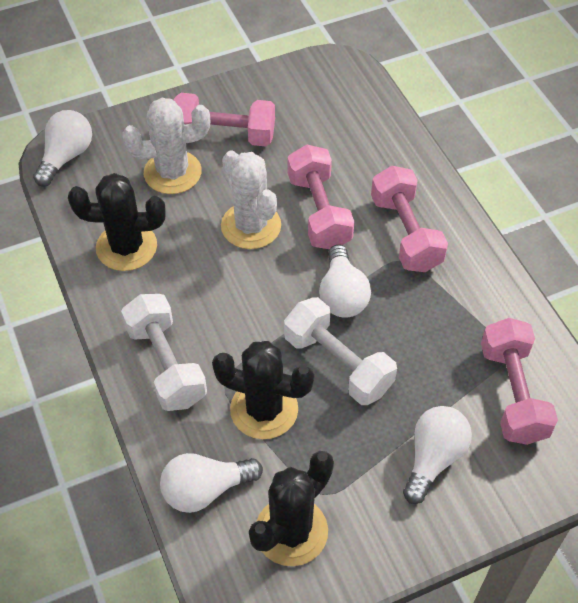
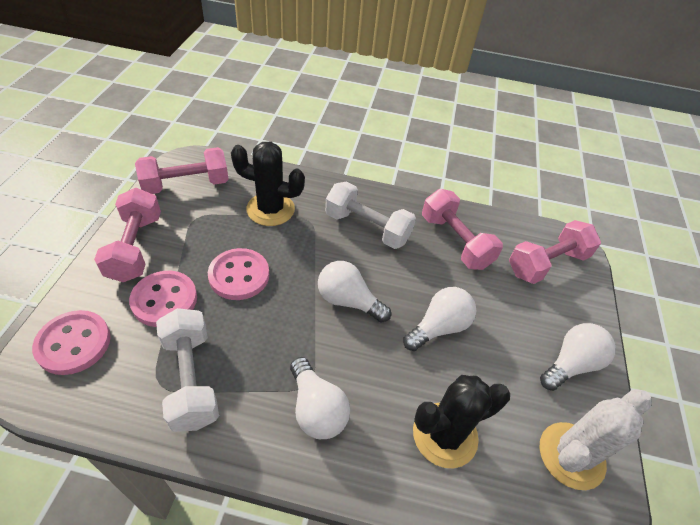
black cactus: 3 -> 2
pink button: 0 -> 3
white cactus: 2 -> 1

